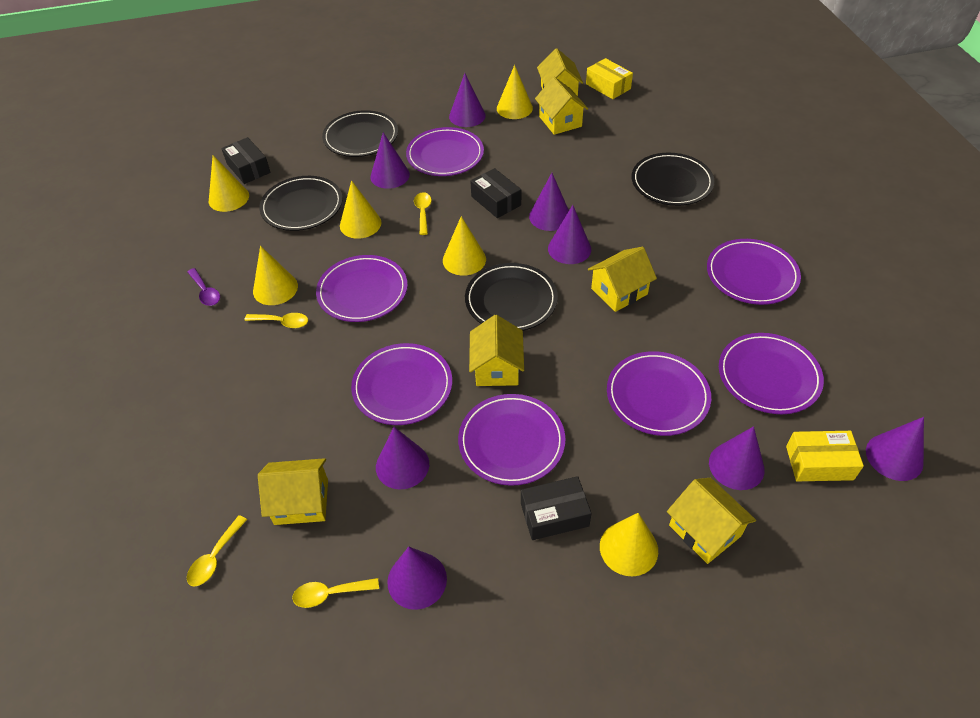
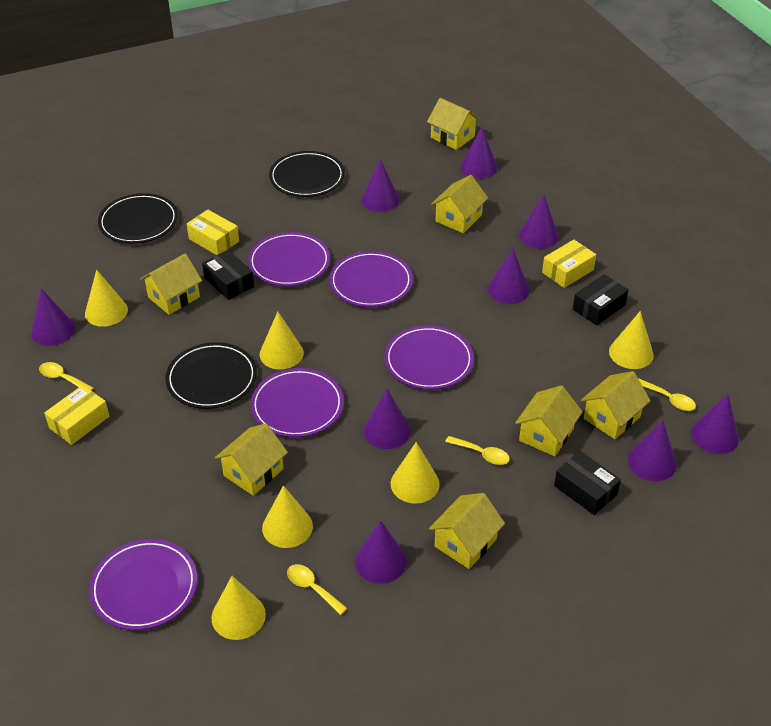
black plate: 4 -> 3
purple cone: 8 -> 9
purple plate: 7 -> 5
purple spoon: 1 -> 0
yellow box: 2 -> 3
yellow house: 6 -> 7

